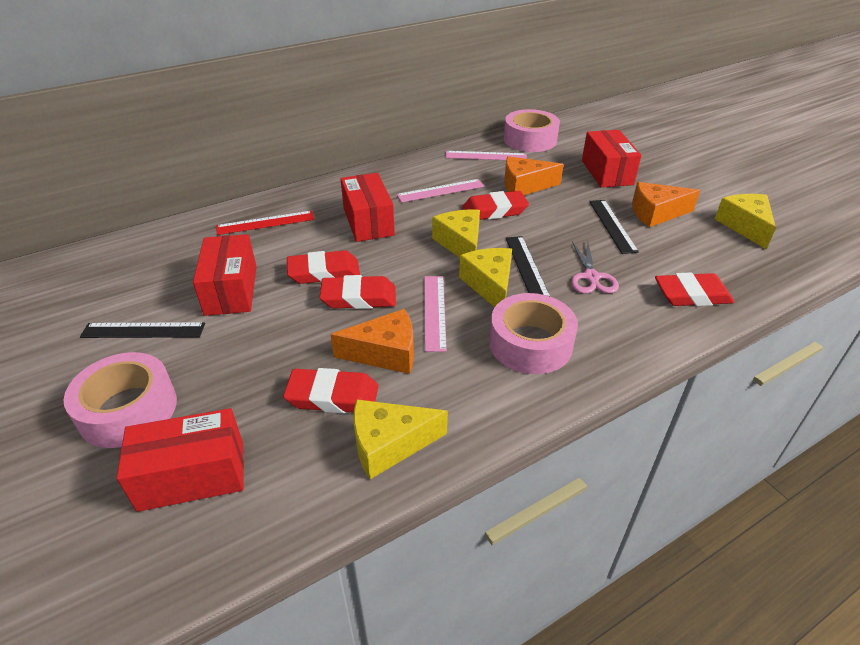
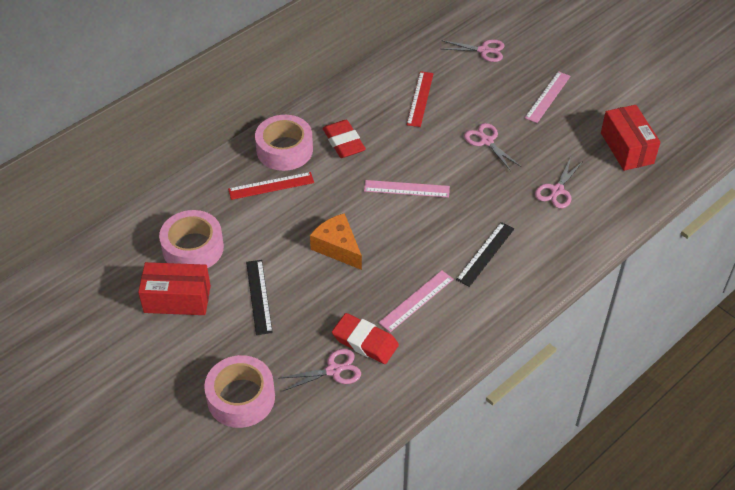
black ruler: 3 -> 2
orange cheese: 3 -> 1
pink scissors: 1 -> 4
red box: 4 -> 2
red eraser: 5 -> 2
red ruler: 1 -> 2
yellow cheese: 4 -> 0

